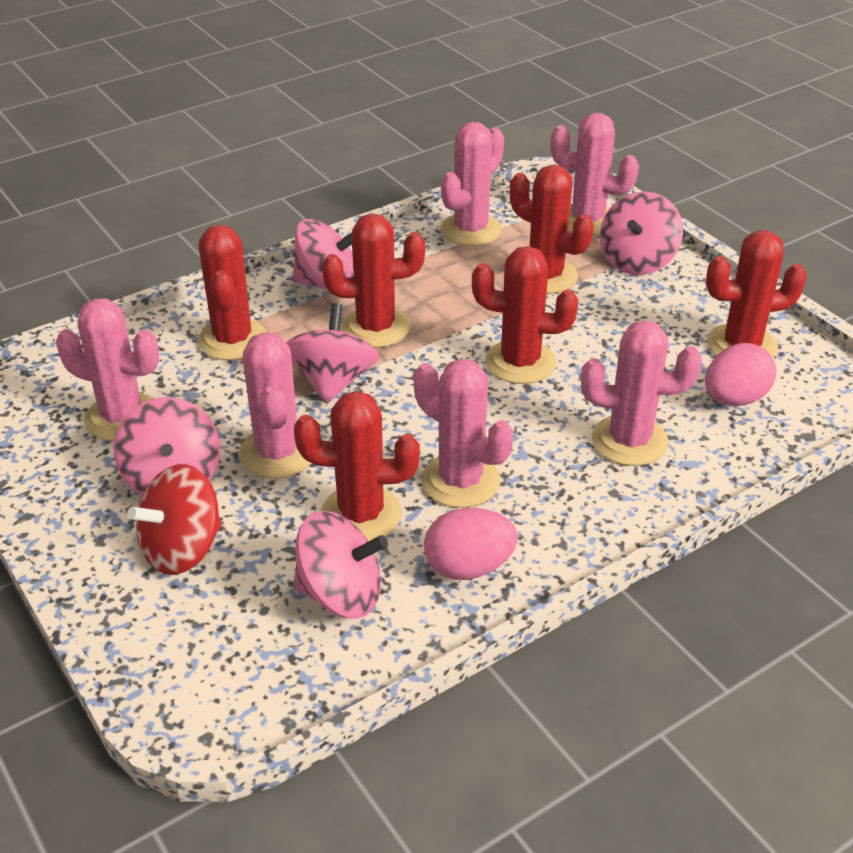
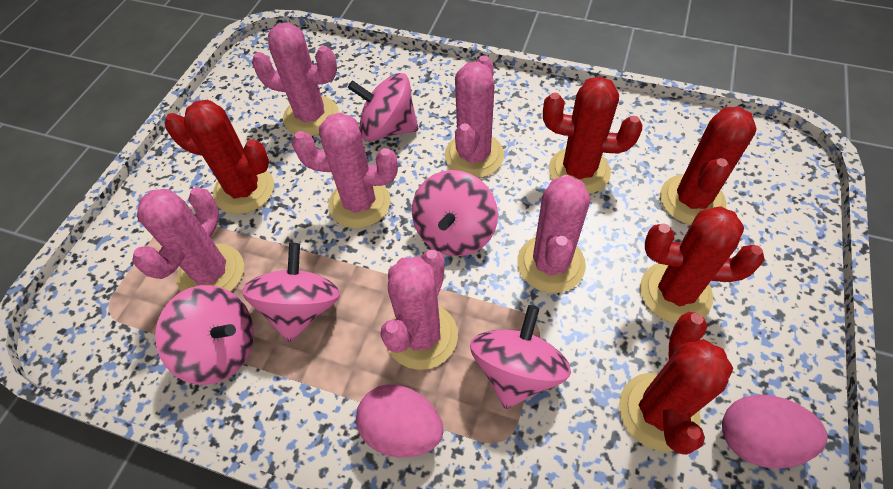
red cactus: 6 -> 5
red spinning top: 1 -> 0

